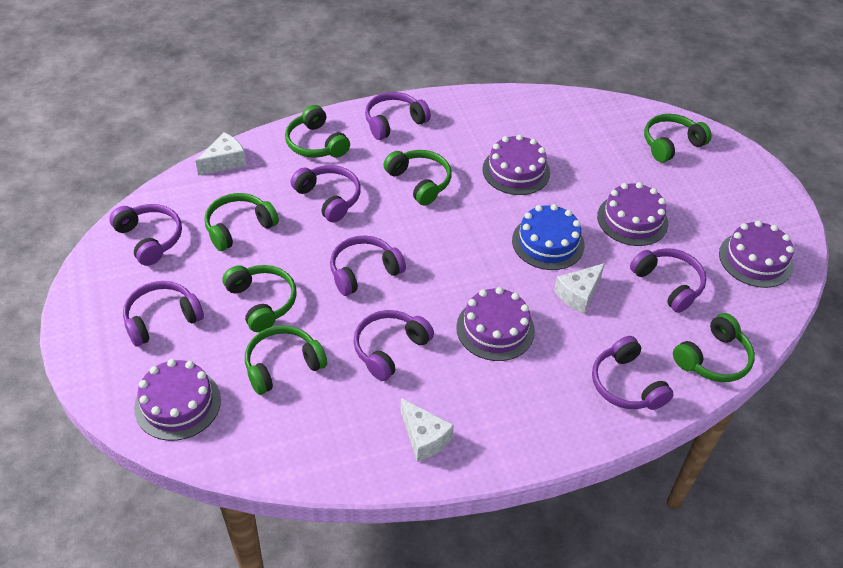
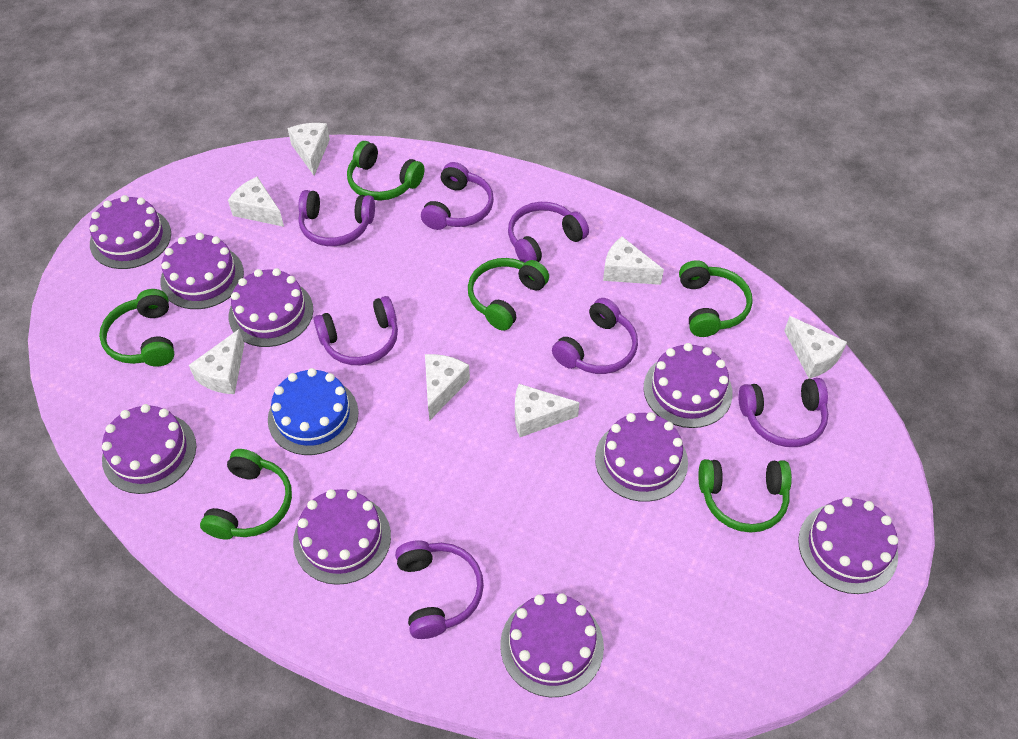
green headphones: 7 -> 6
purple cake: 5 -> 9
purple headphones: 8 -> 7
white cheese: 3 -> 7

